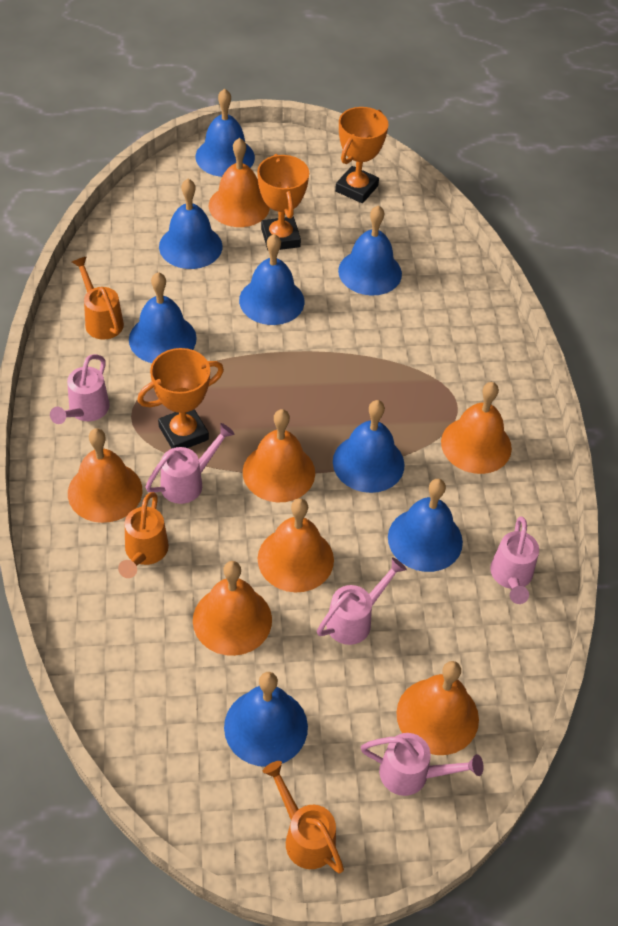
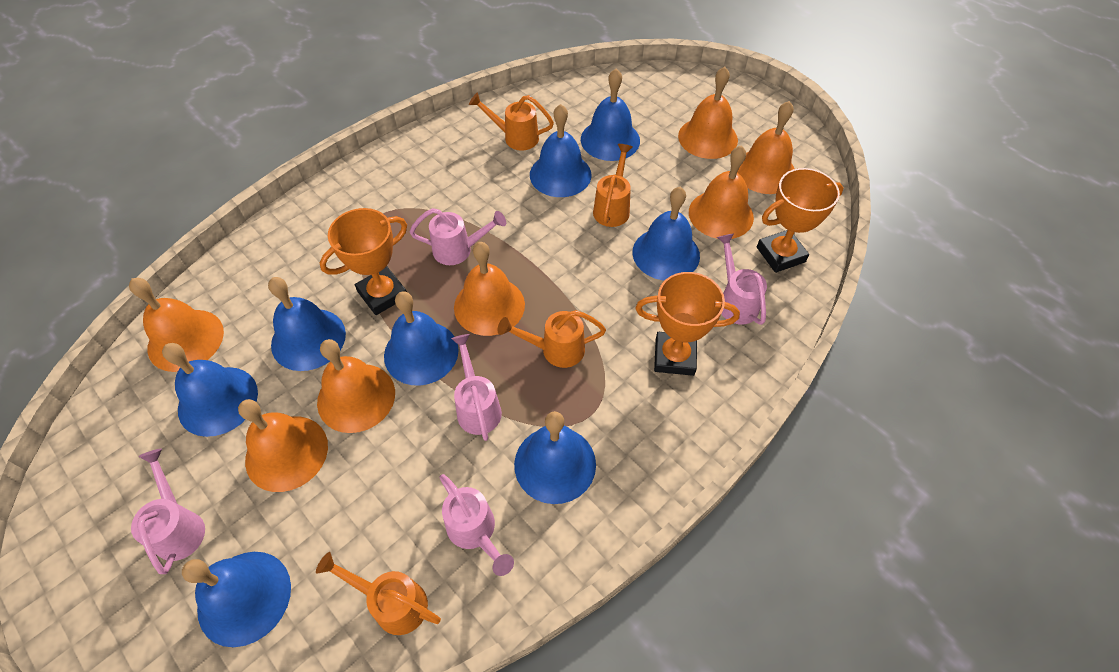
orange watering can: 3 -> 4

